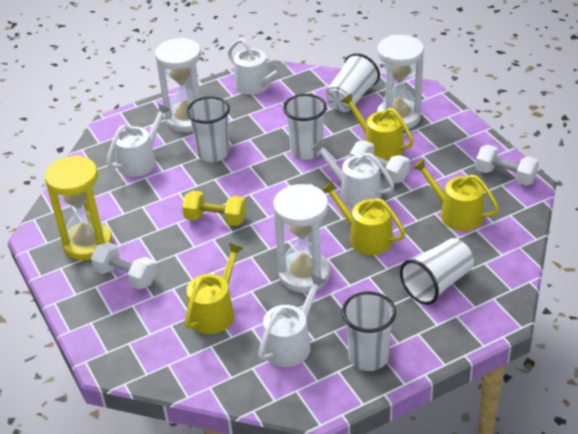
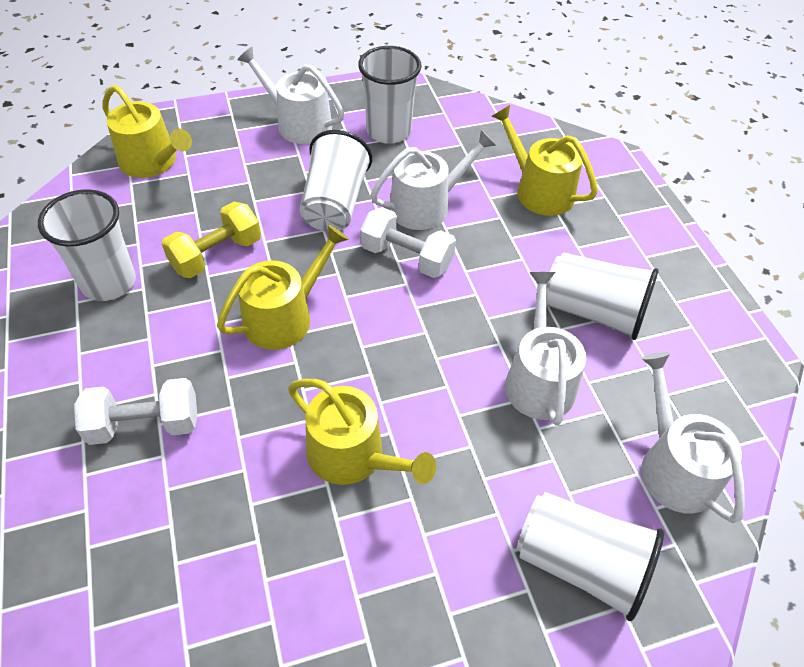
white dumbbell: 3 -> 2
white hourglass: 3 -> 0
yellow hourglass: 1 -> 0

